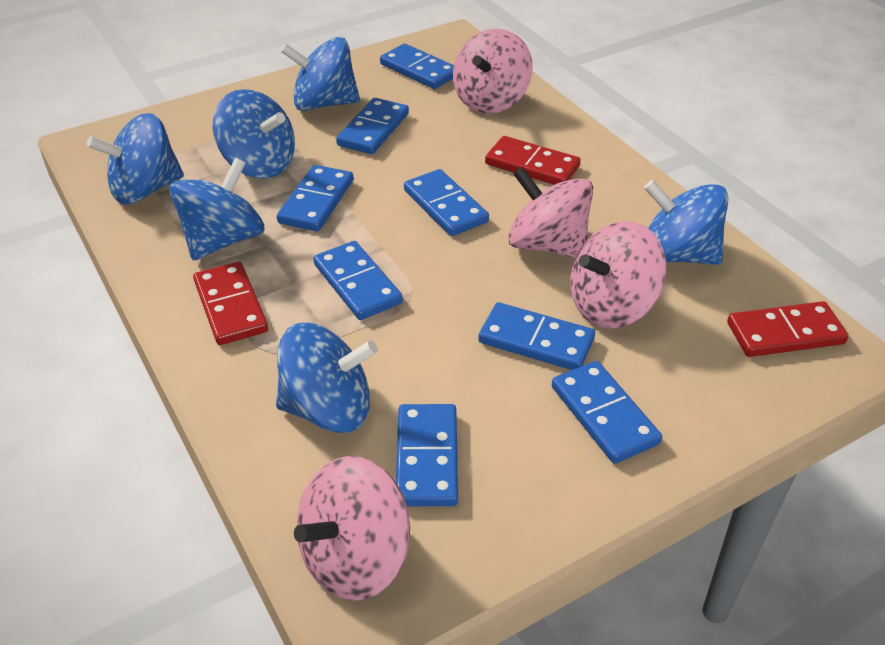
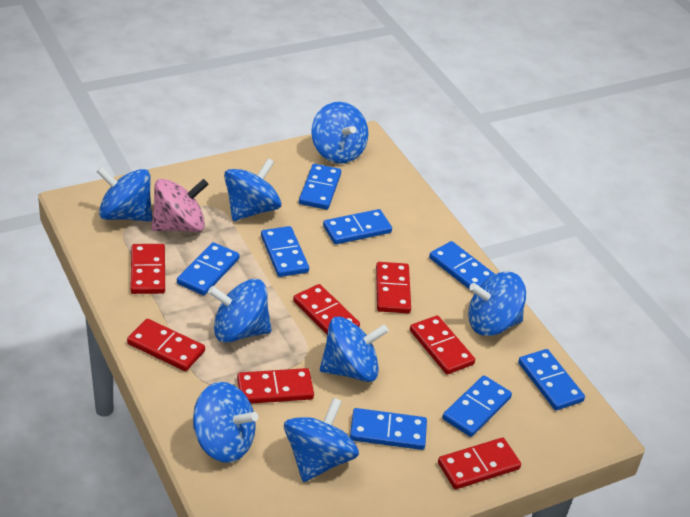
blue spinning top: 6 -> 8
pink spinning top: 4 -> 1
red domino: 3 -> 7

